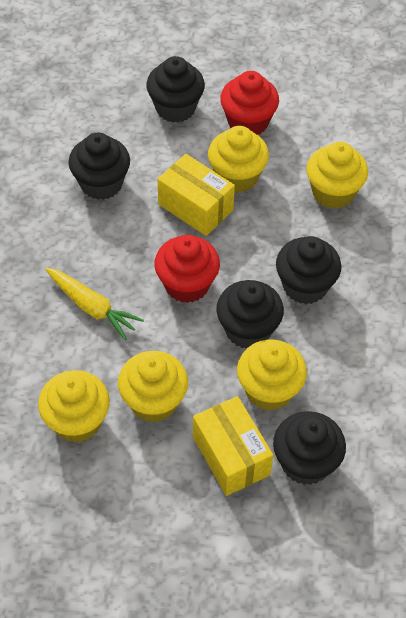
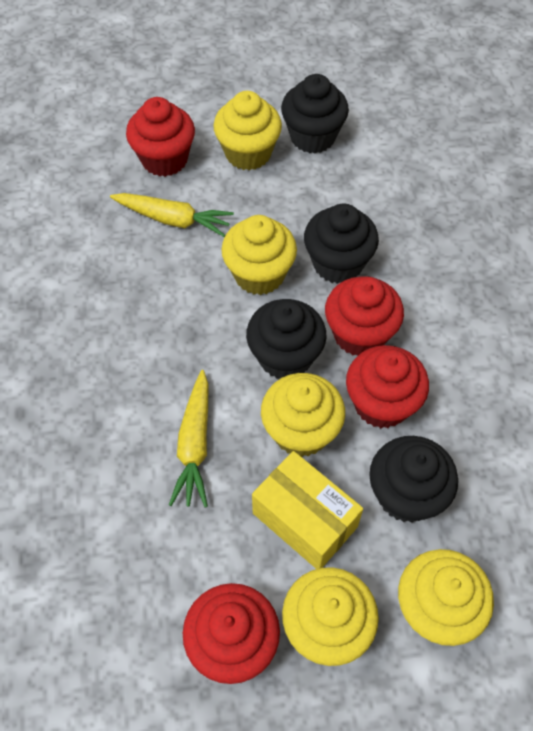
black cupcake: 5 -> 4
red cupcake: 2 -> 4
yellow box: 2 -> 1
yellow carrot: 1 -> 2

